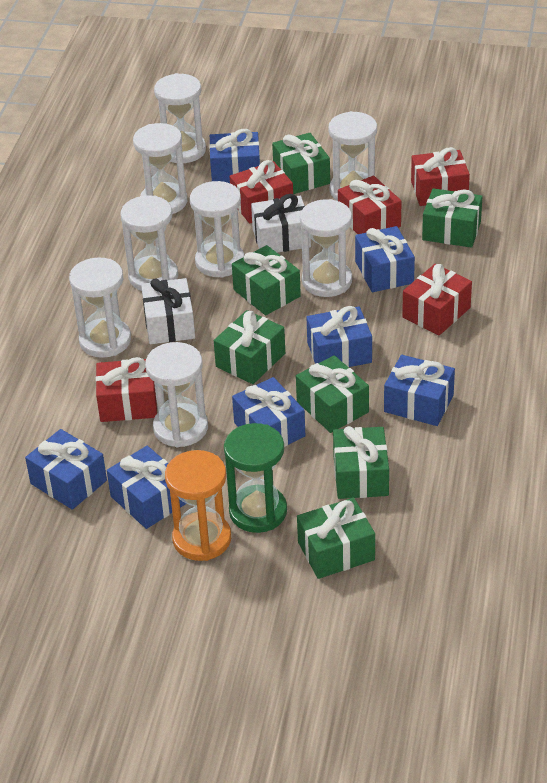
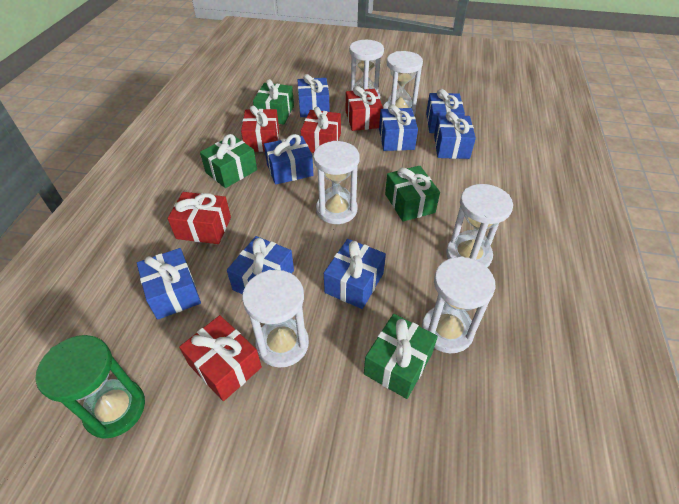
blue gift: 7 -> 8
green gift: 7 -> 4
orange hourglass: 1 -> 0
white gift: 2 -> 0
white hourglass: 8 -> 6

